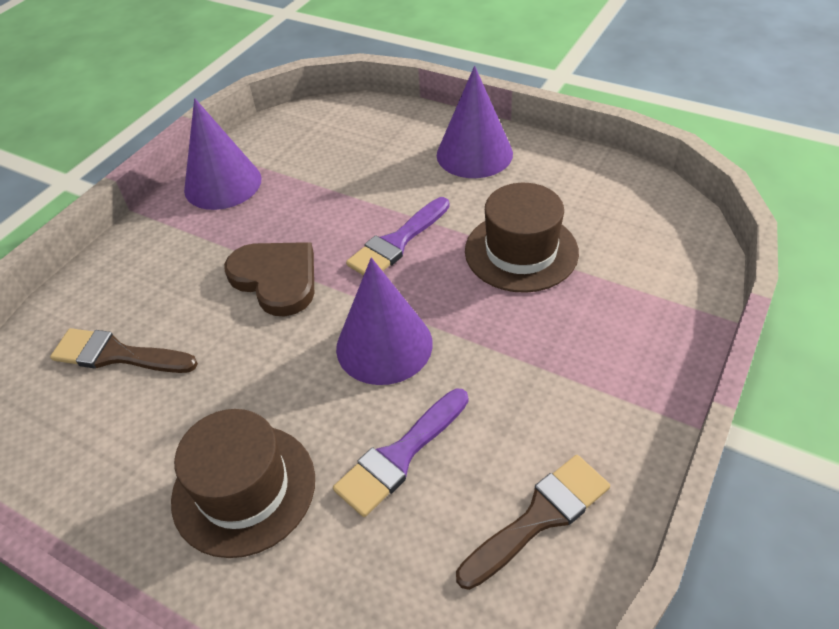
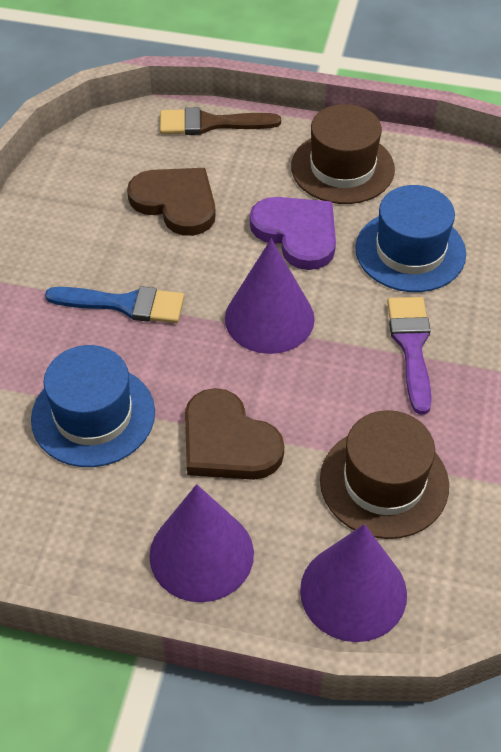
blue brush: 0 -> 1
blue hat: 0 -> 2
brown brush: 2 -> 1
brown heart: 1 -> 2
purple brush: 2 -> 1
purple heart: 0 -> 1

